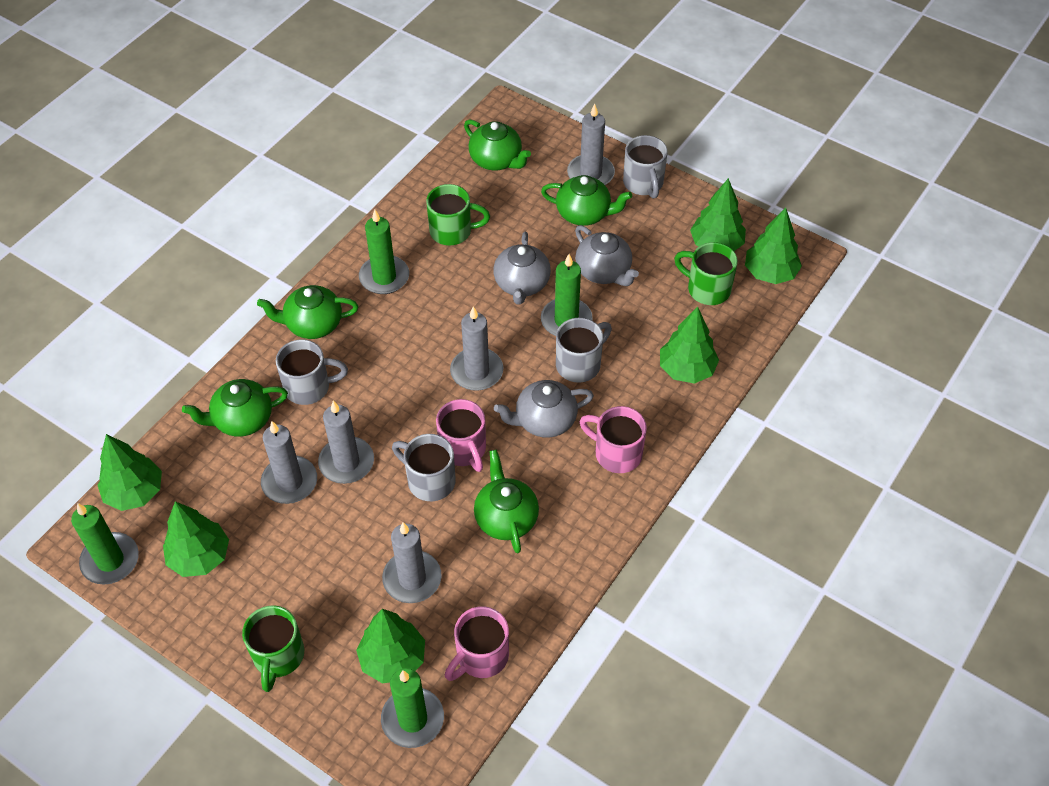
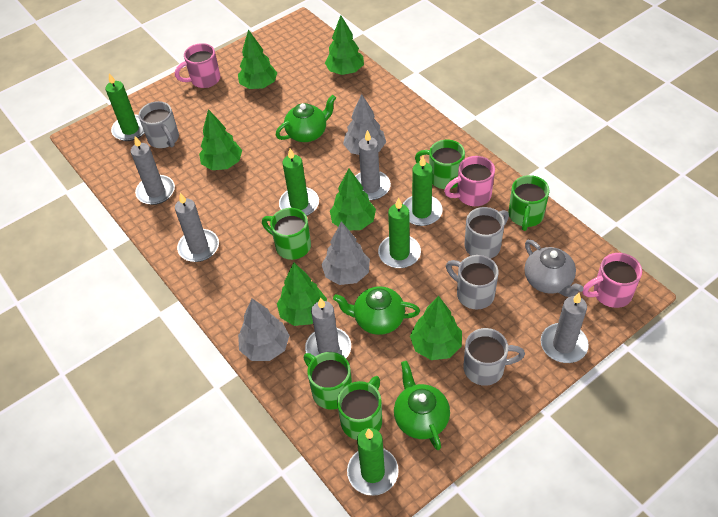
green candle: 4 -> 5
green mug: 3 -> 5
green teapot: 5 -> 3
grey teapot: 3 -> 1
grey tree: 0 -> 3

